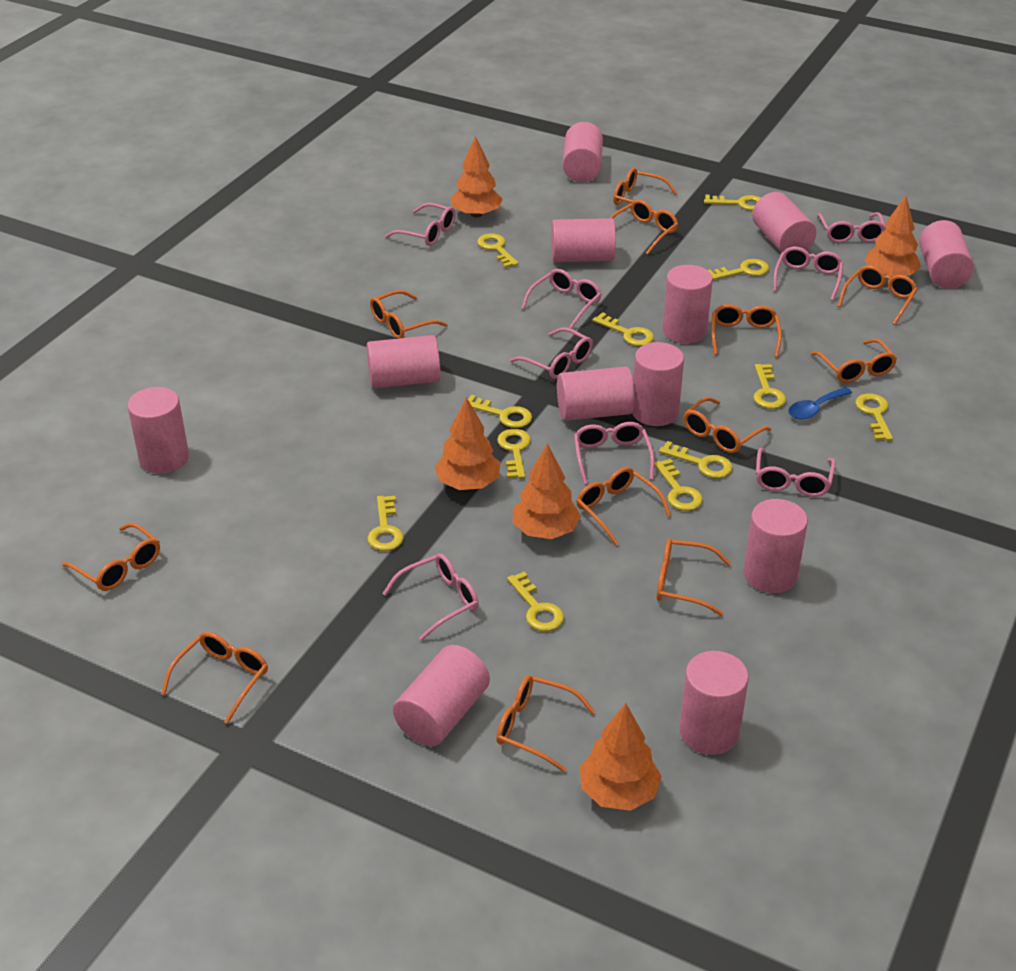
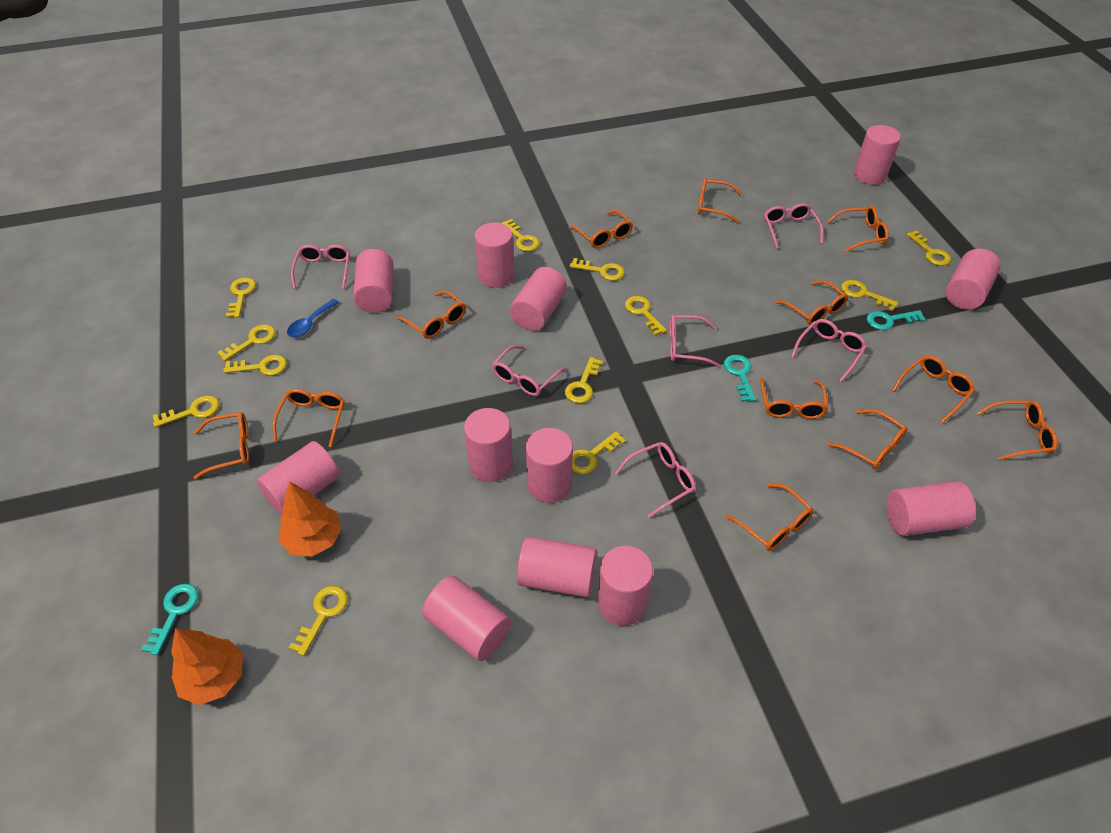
orange tree: 5 -> 2
pink glasses: 8 -> 6
turquoise key: 0 -> 3

